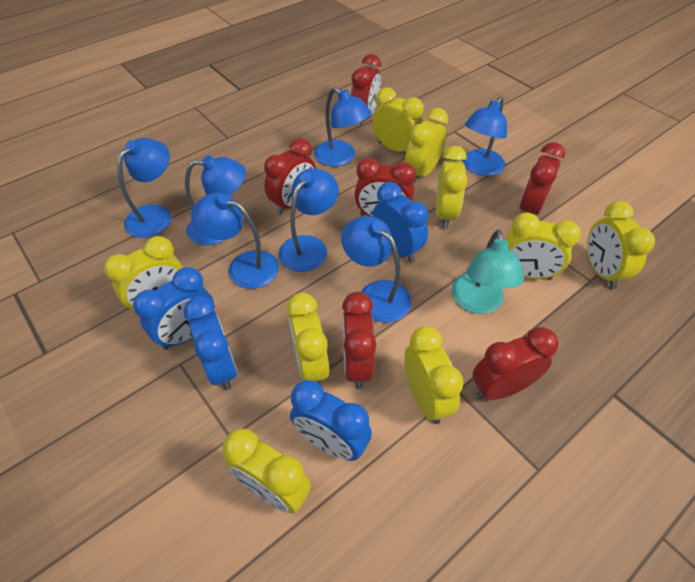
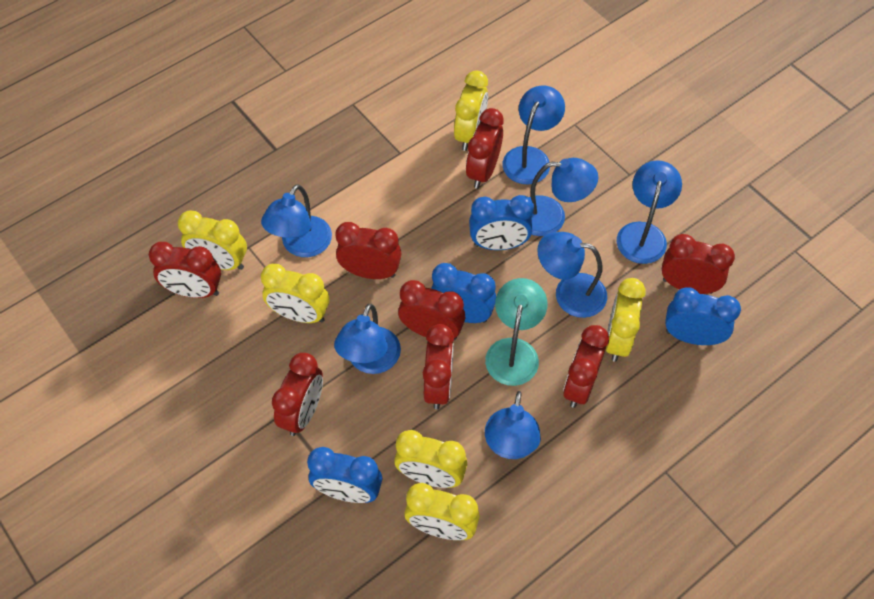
red clock: 6 -> 8
yellow clock: 9 -> 6

